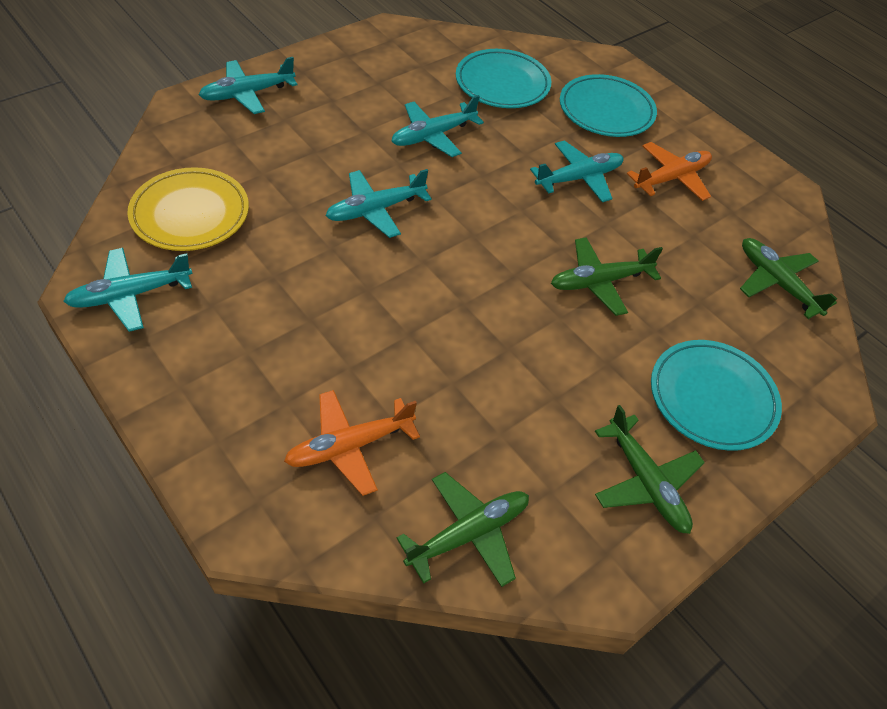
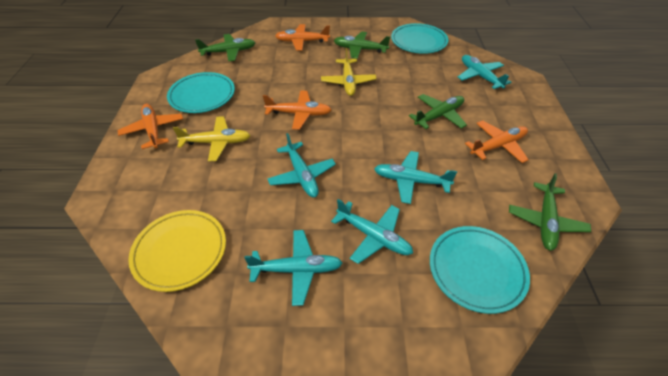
orange plane: 2 -> 4
yellow plane: 0 -> 2

